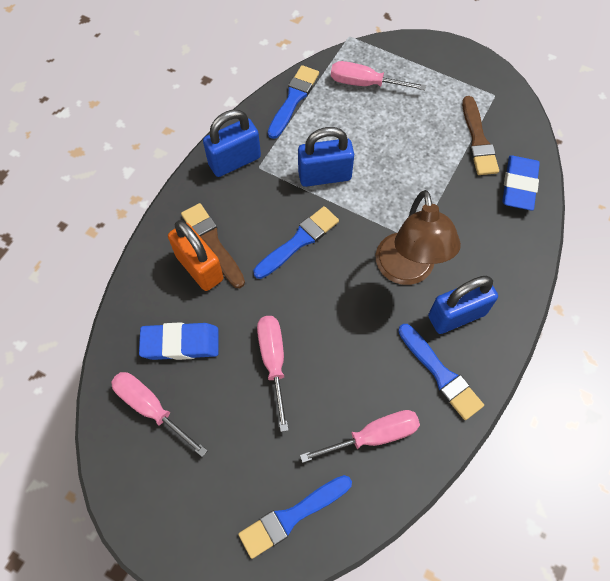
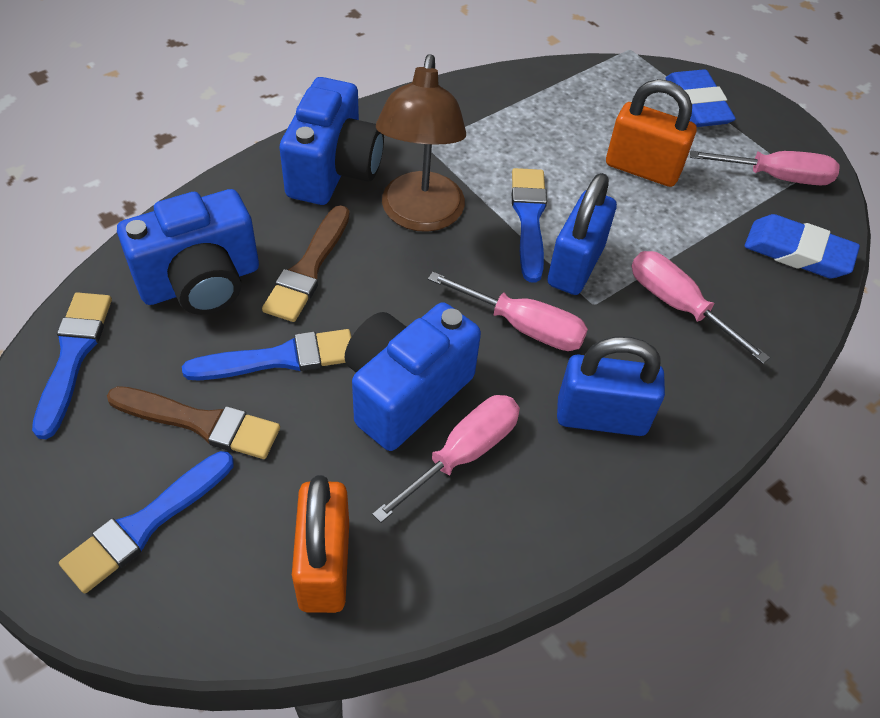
blue camera: 0 -> 3
blue padlock: 3 -> 2
orange padlock: 1 -> 2

